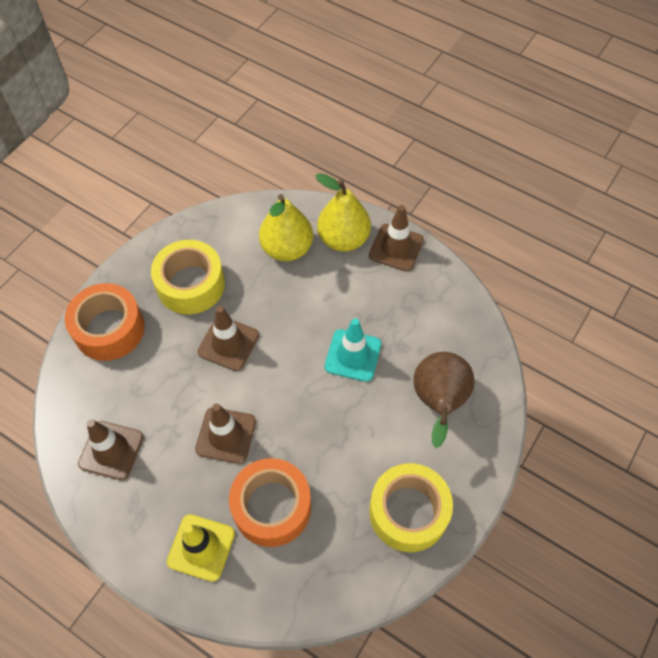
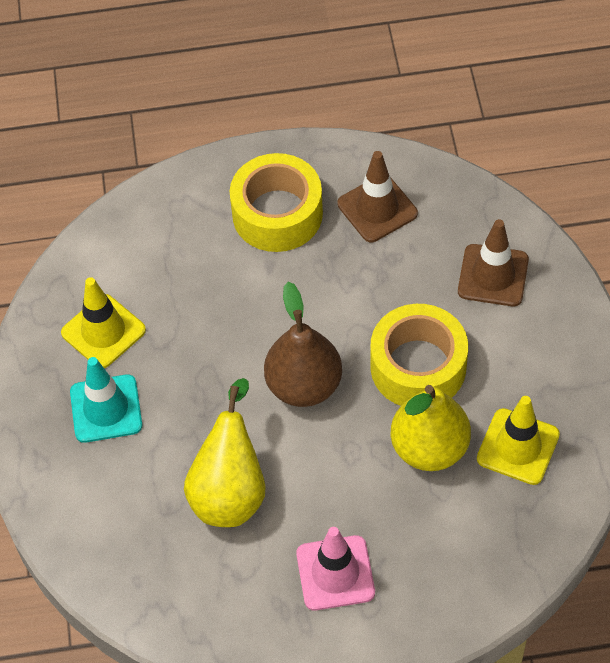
brown traffic cone: 4 -> 2
orange tape: 2 -> 0
pink traffic cone: 0 -> 1
yellow traffic cone: 1 -> 2

